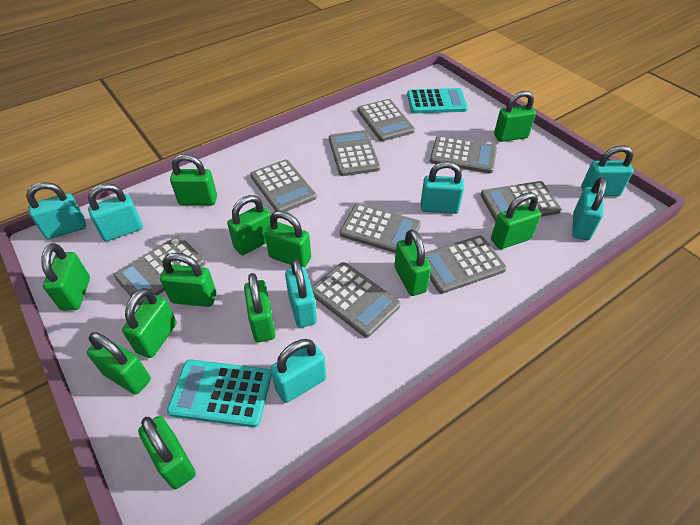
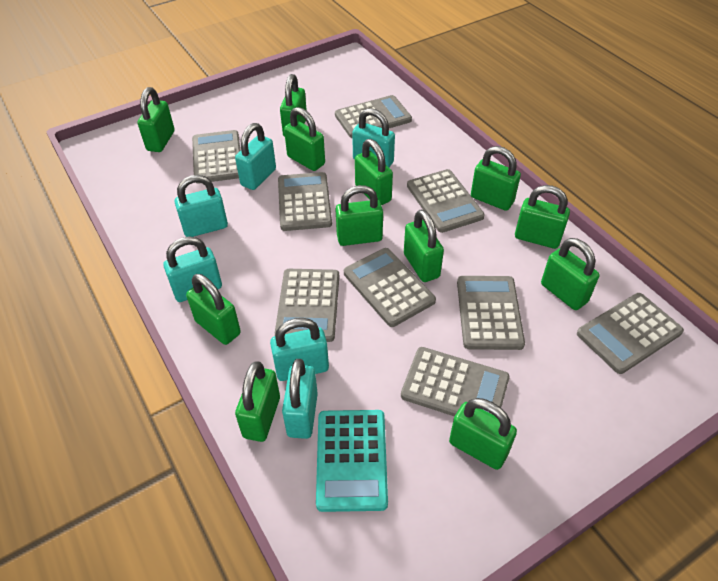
turquoise calculator: 2 -> 1
turquoise padlock: 7 -> 6

